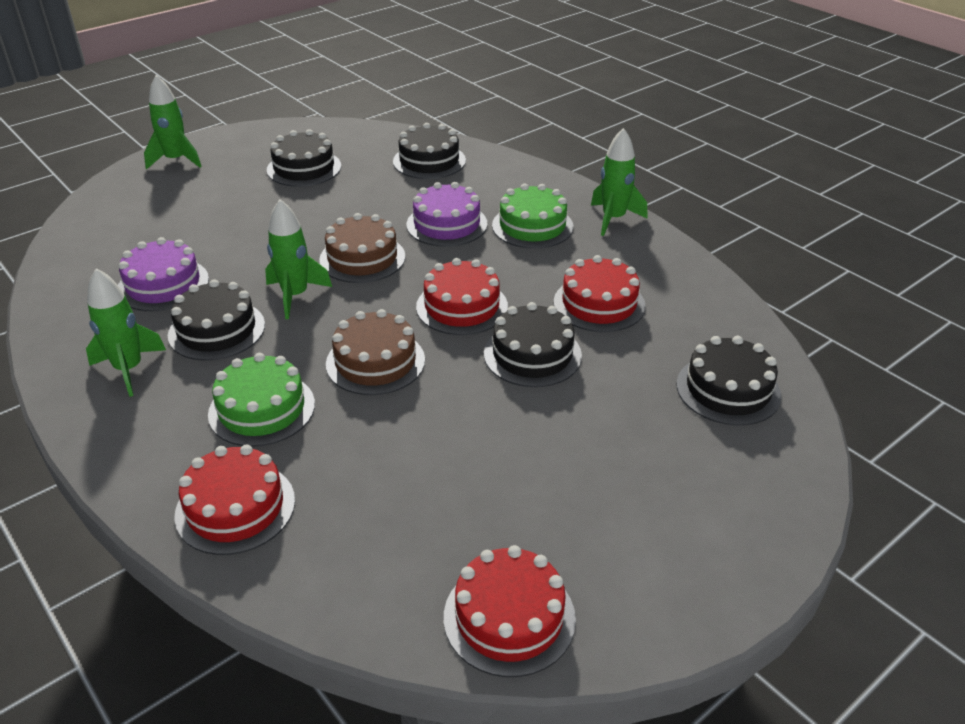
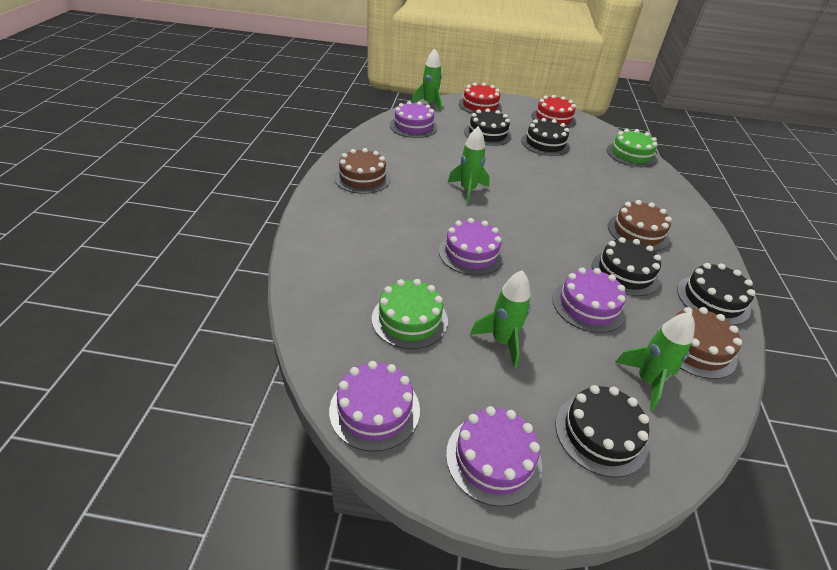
brown cake: 2 -> 3
purple cake: 2 -> 5
red cake: 4 -> 2

